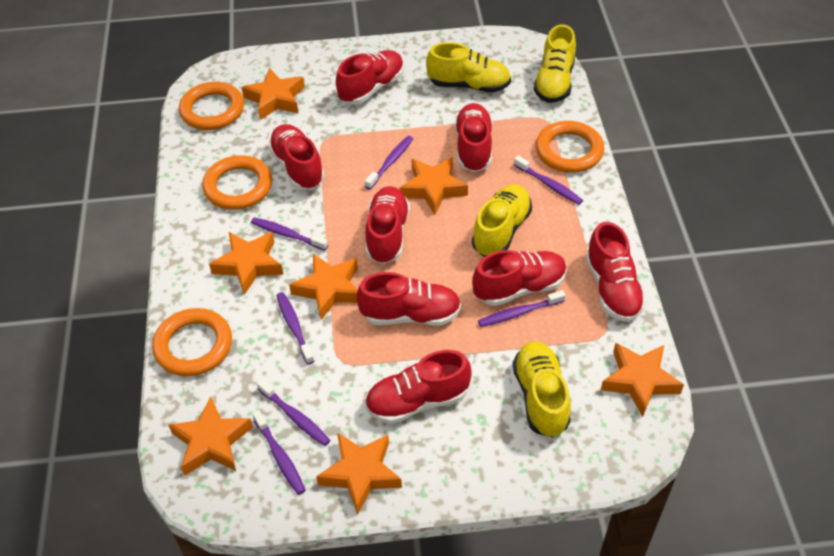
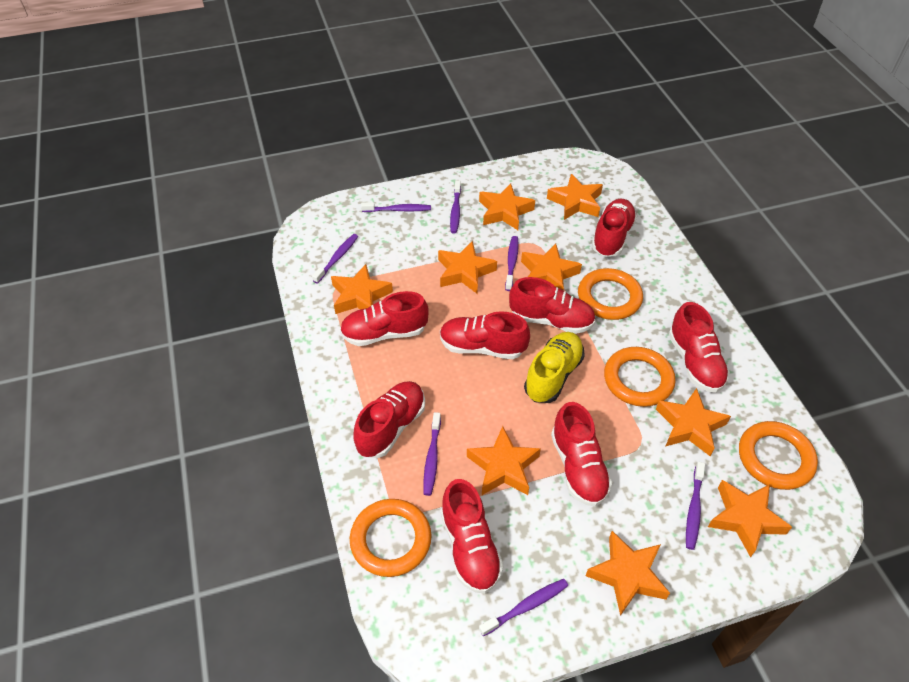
orange star: 7 -> 9
yellow shoe: 4 -> 1

